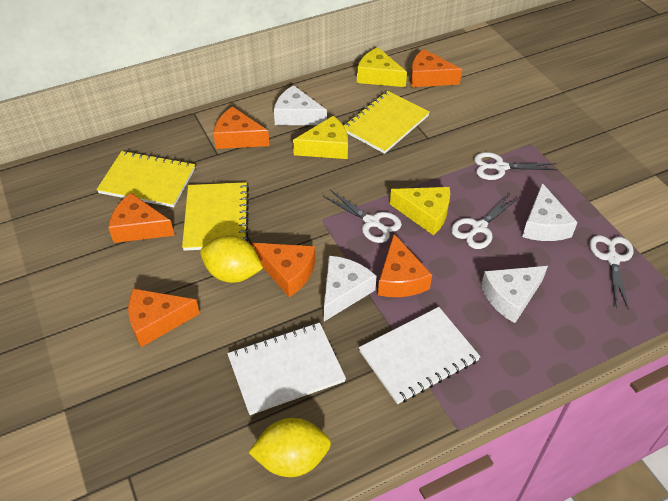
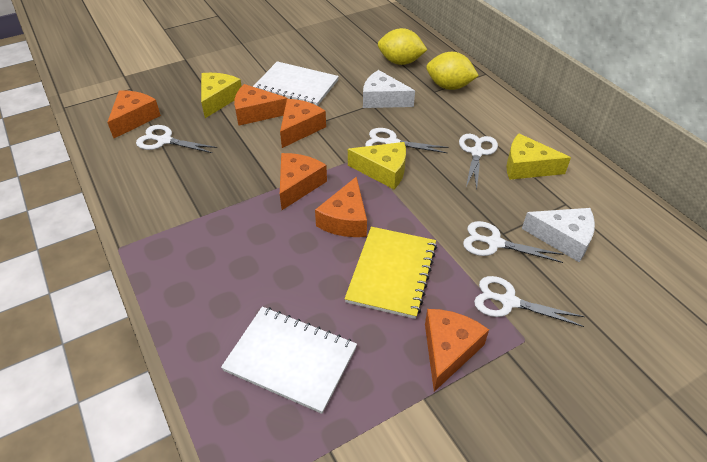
white cheese: 4 -> 2
white scissors: 4 -> 5
yellow notebook: 3 -> 1

